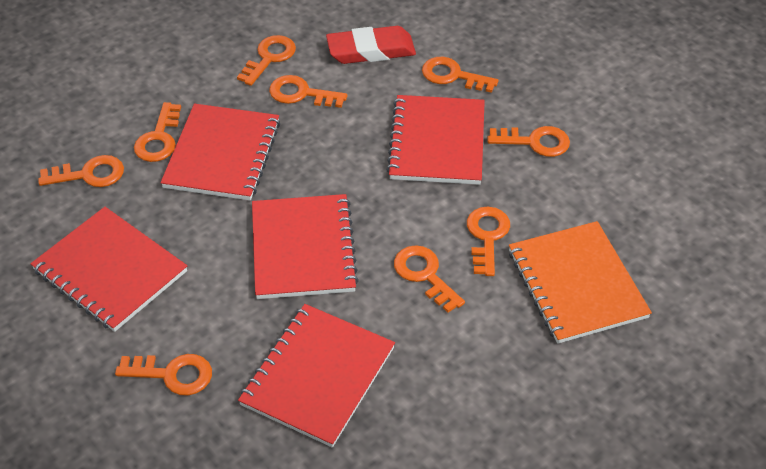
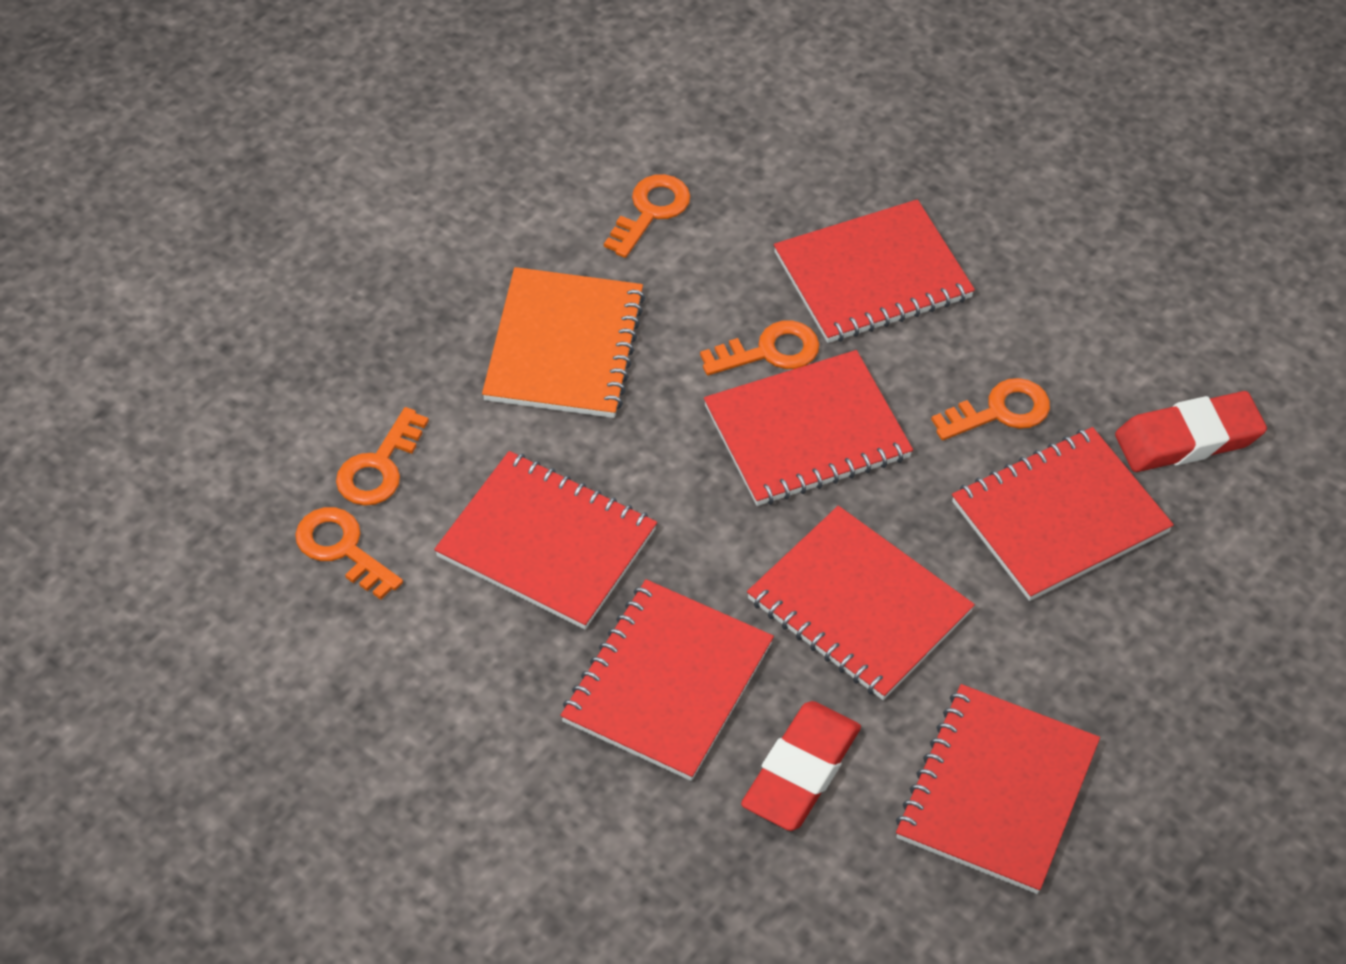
orange key: 9 -> 5
red eraser: 1 -> 2
red notebook: 5 -> 7

